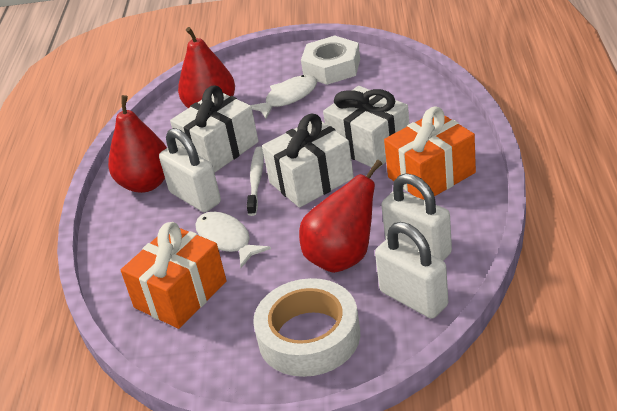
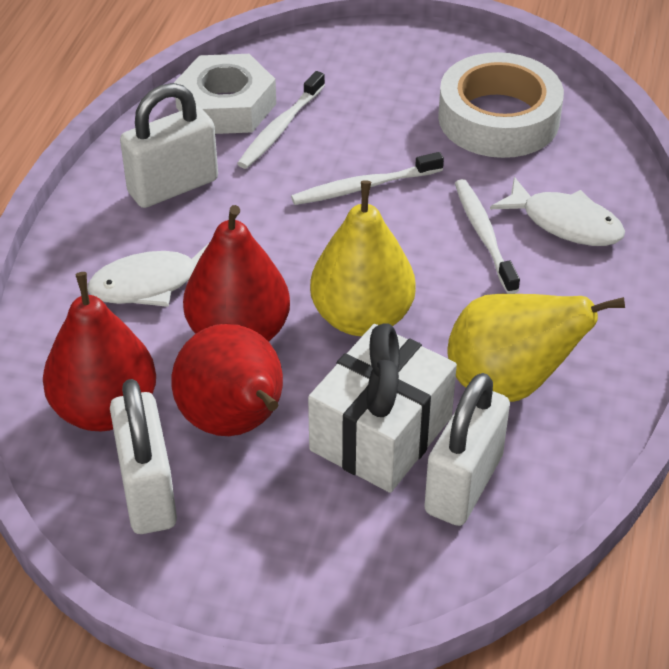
orange gift: 2 -> 0
white gift: 3 -> 1
white toothbrush: 1 -> 3
yellow pear: 0 -> 2

